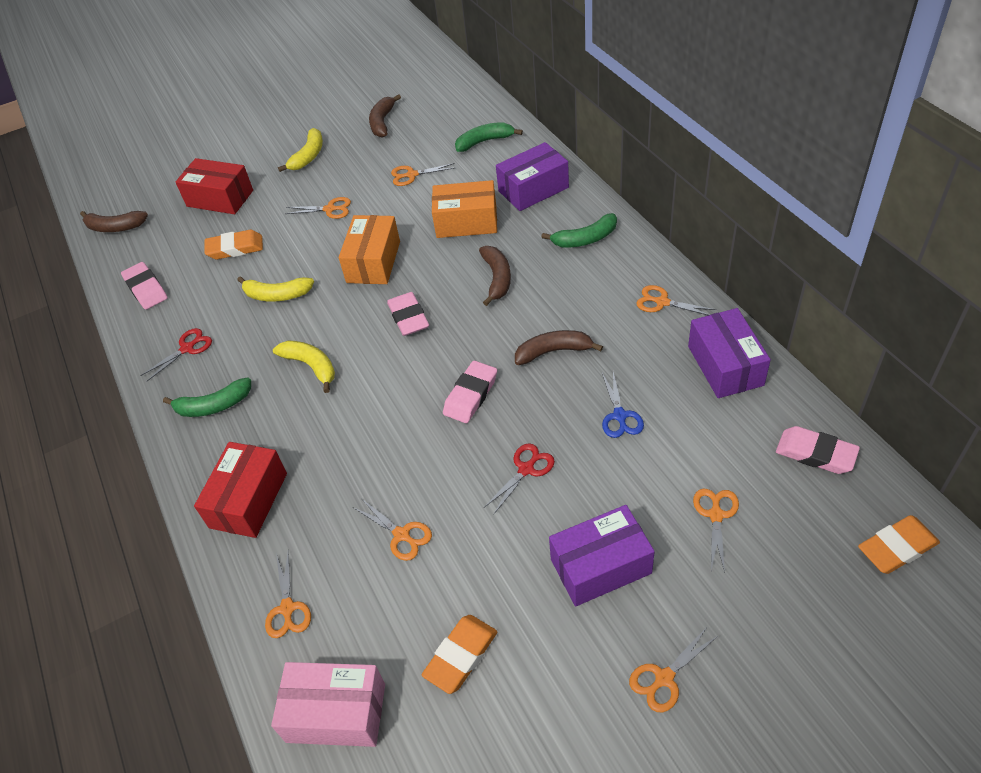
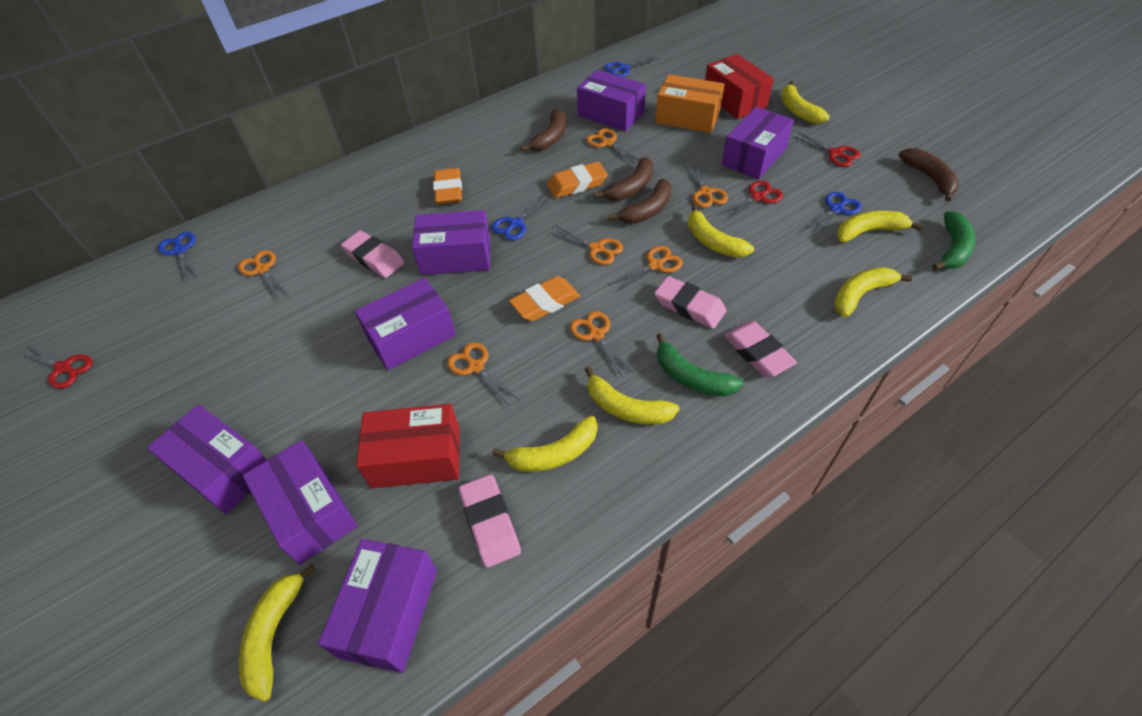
blue scissors: 1 -> 4
green banana: 3 -> 2
orange box: 2 -> 1
pink box: 1 -> 0
purple box: 3 -> 7
red scissors: 2 -> 3
yellow banana: 3 -> 7

